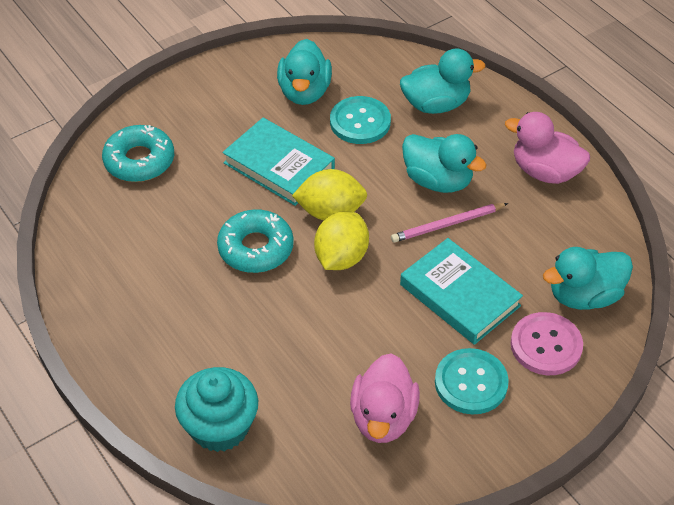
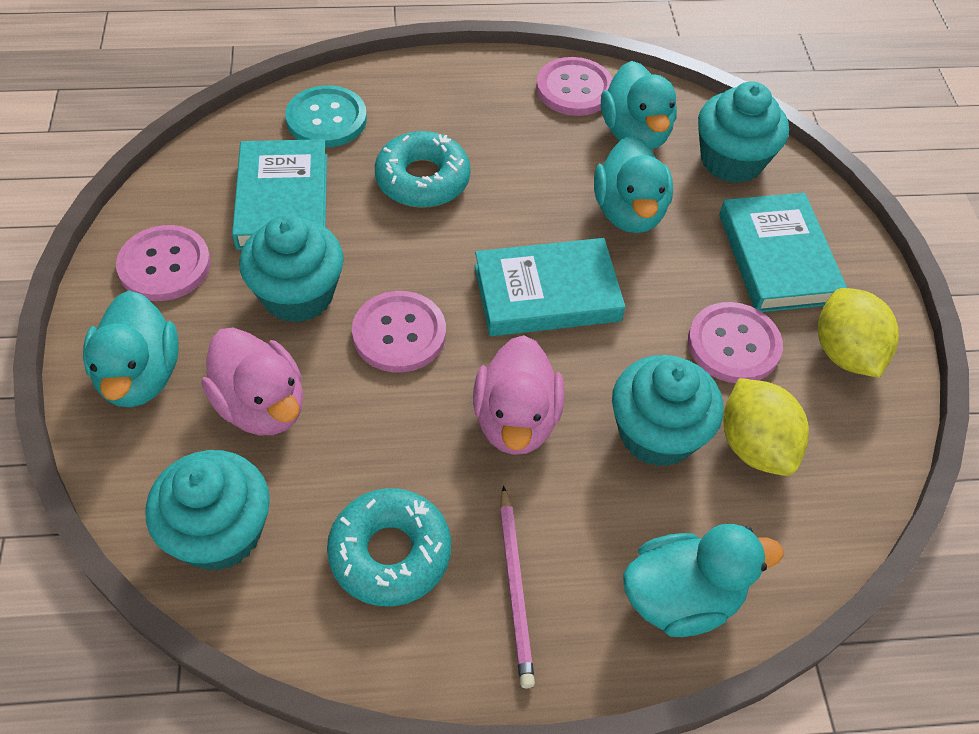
pink button: 1 -> 4
turquoise book: 2 -> 3
turquoise button: 2 -> 1
turquoise cupcake: 1 -> 4

